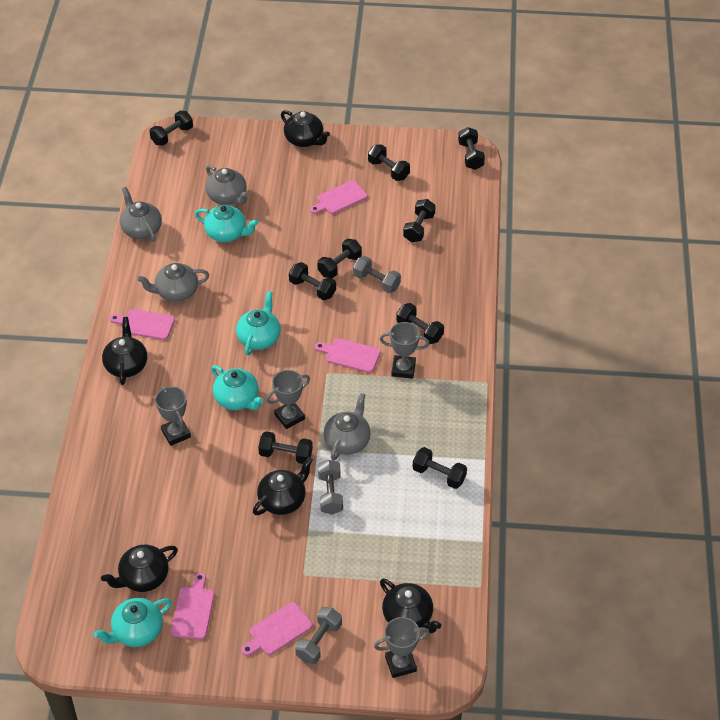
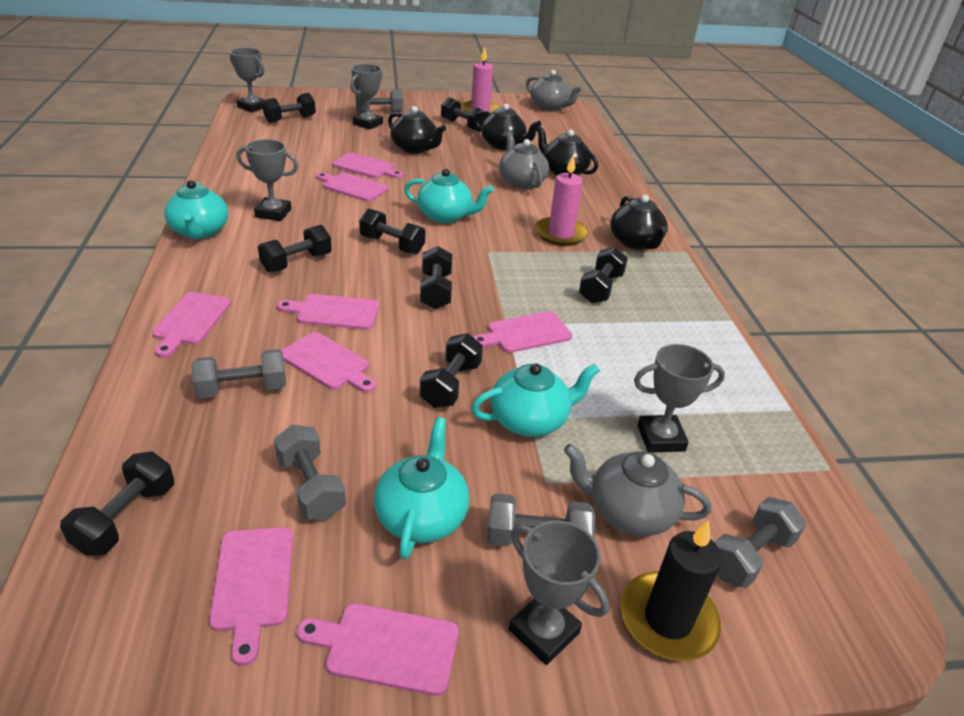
black candle: 0 -> 1
black dumbbell: 9 -> 8
black teapot: 5 -> 4
grey dumbbell: 3 -> 5
grey teapot: 4 -> 3
grey trophy: 4 -> 5
pink candle: 0 -> 2
pink cutting board: 5 -> 8

